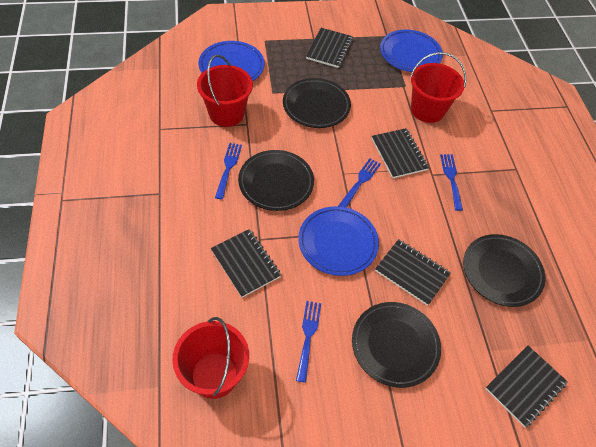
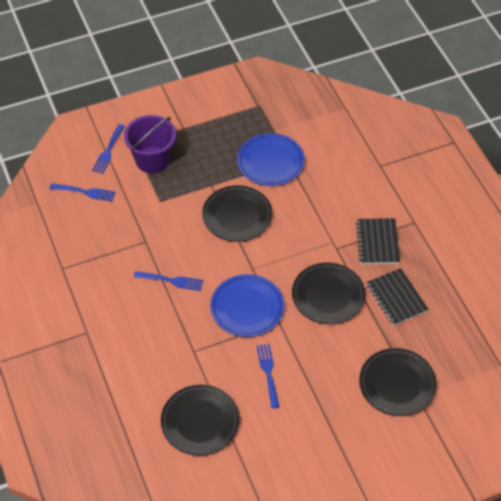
black notebook: 5 -> 2
blue plate: 3 -> 2
purple bucket: 0 -> 1
red bucket: 3 -> 0

